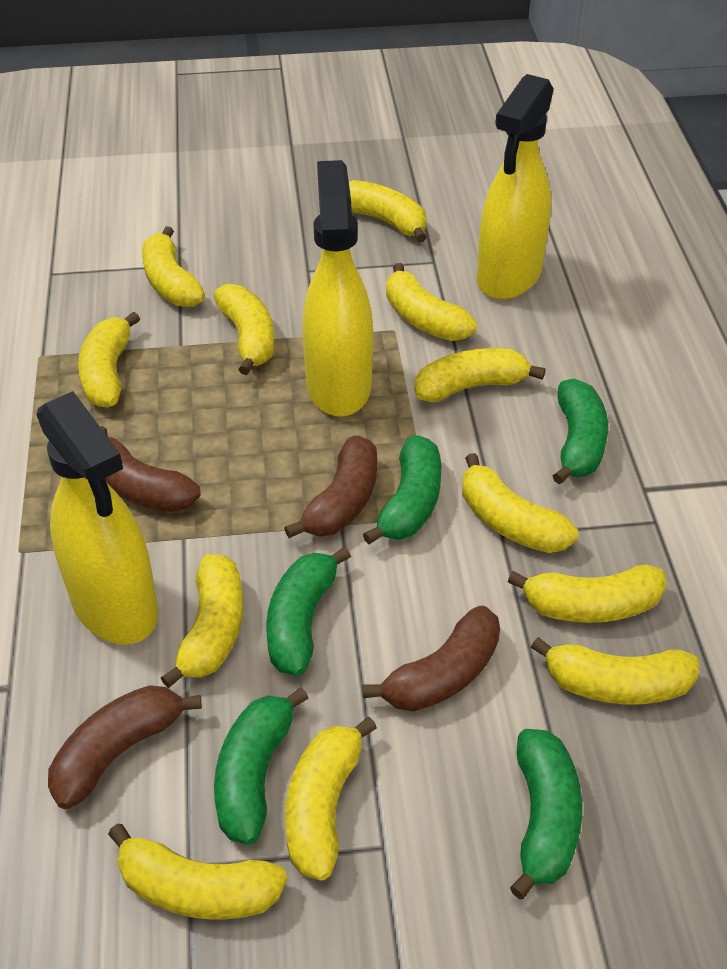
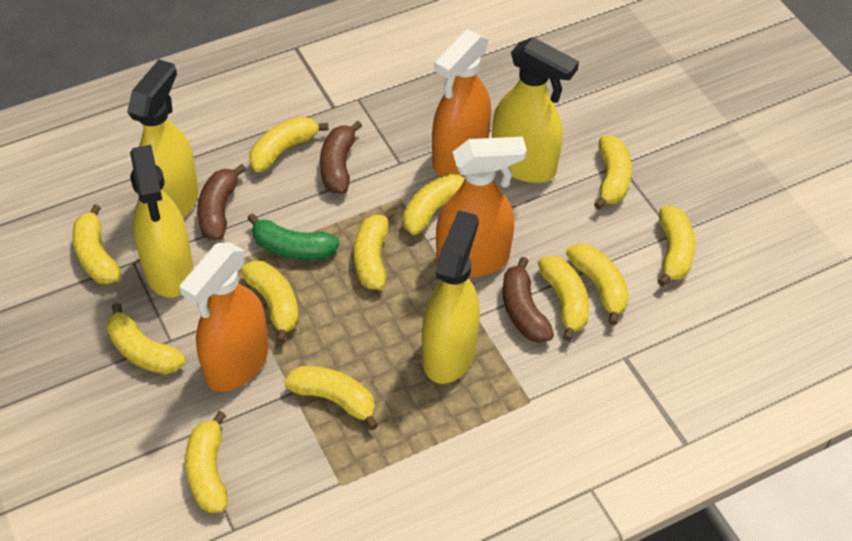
brown banana: 4 -> 3
green banana: 5 -> 1
orange spray bottle: 0 -> 3
yellow spray bottle: 3 -> 4

